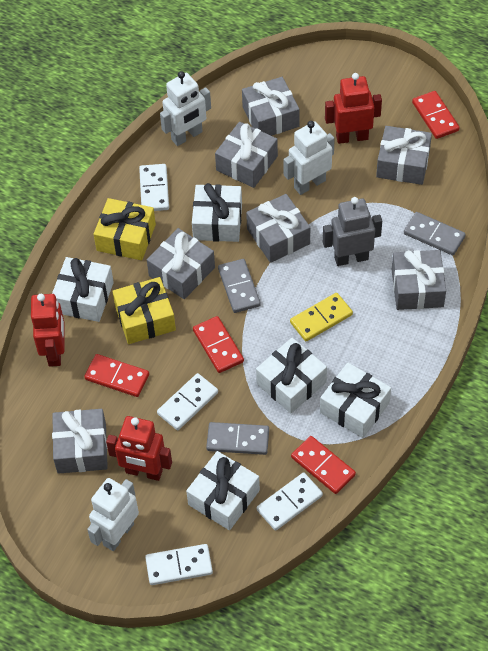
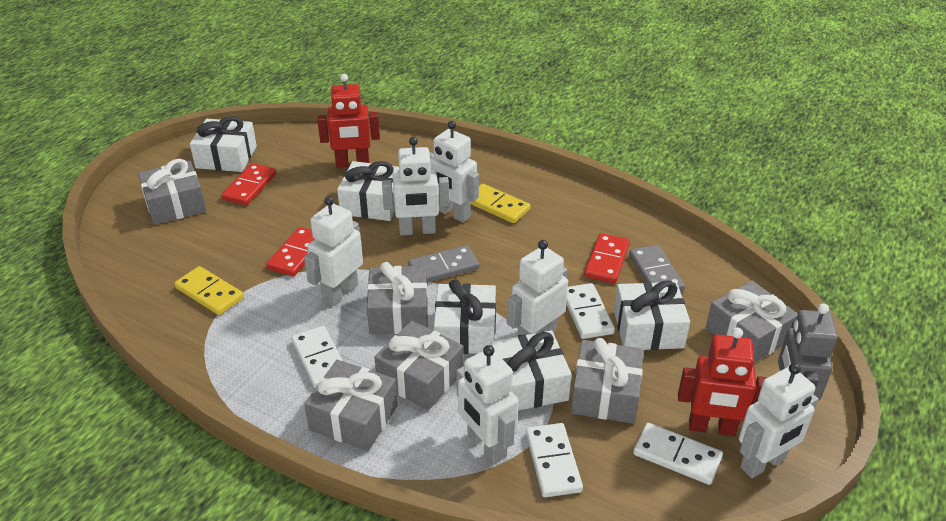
grey domino: 3 -> 2
grey gift: 7 -> 6
red domino: 4 -> 3
red robot: 3 -> 2
white robot: 3 -> 6
yellow domino: 1 -> 2
yellow gift: 2 -> 0

